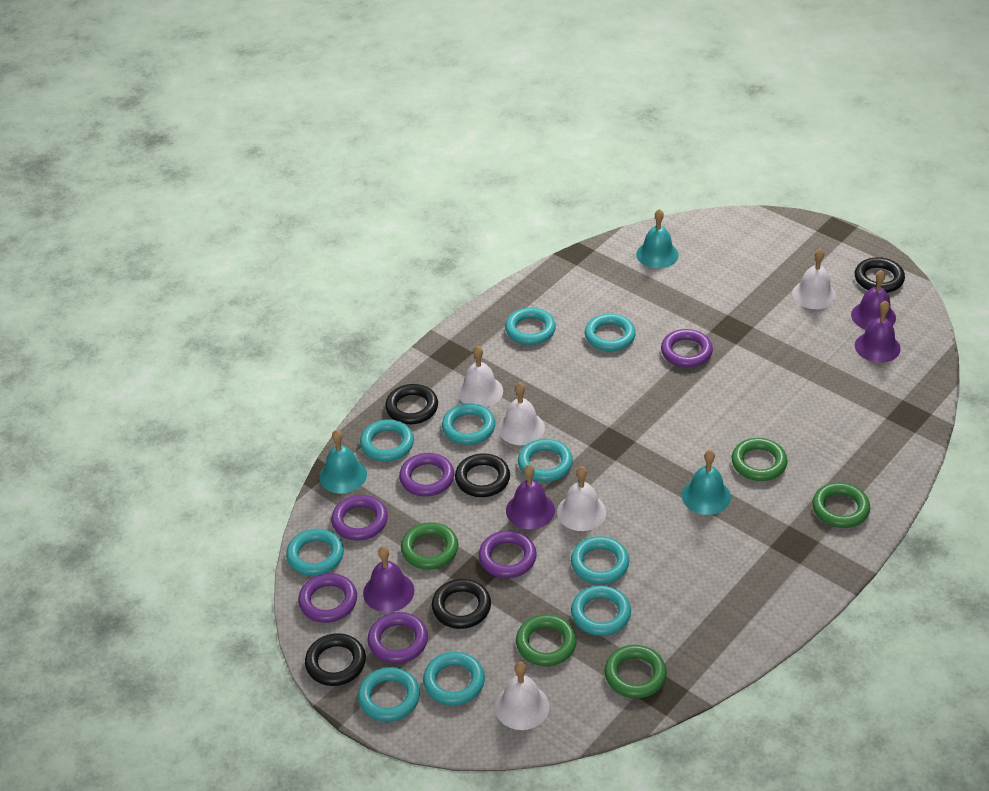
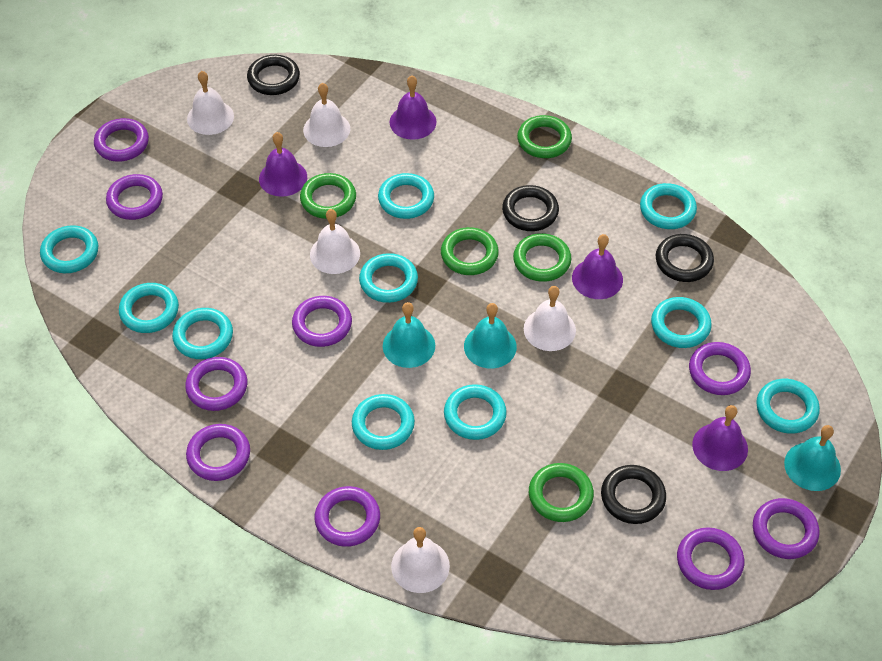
black ring: 5 -> 4
purple ring: 6 -> 9

